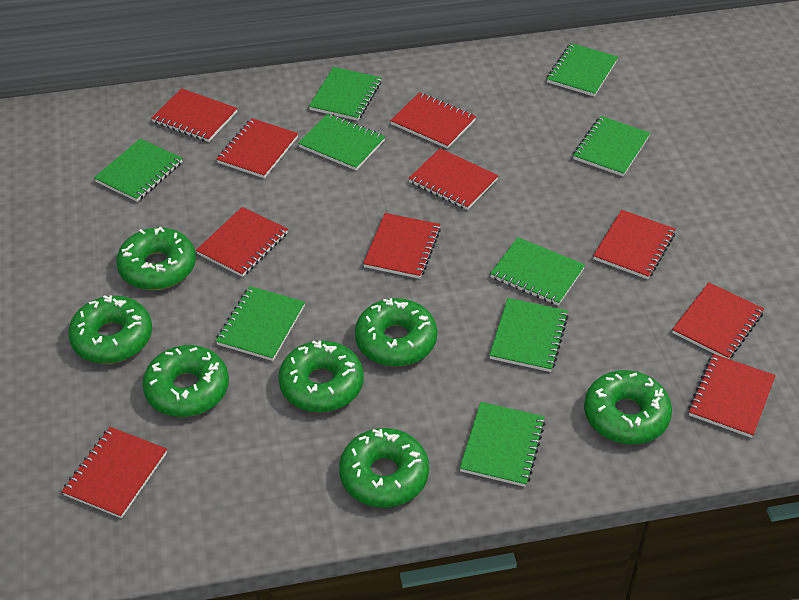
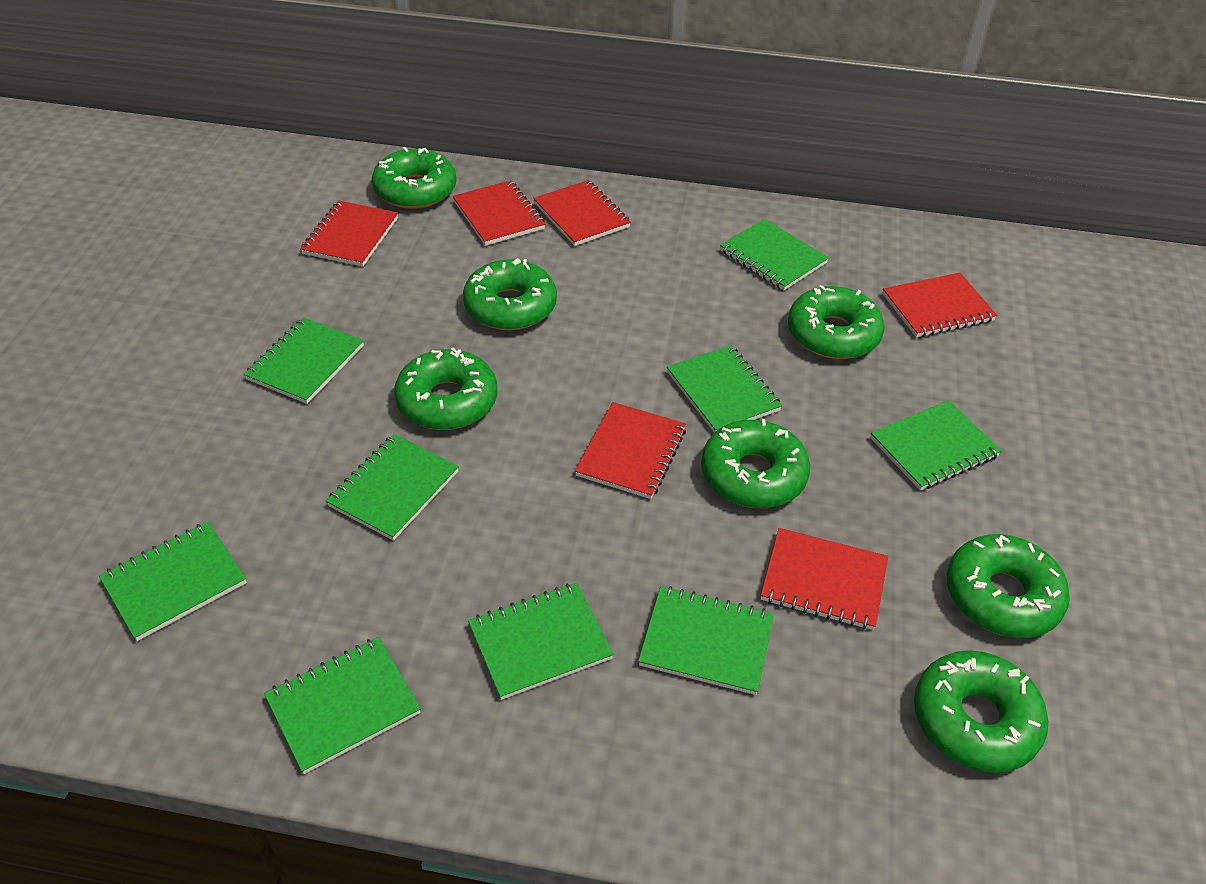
red notebook: 10 -> 6

